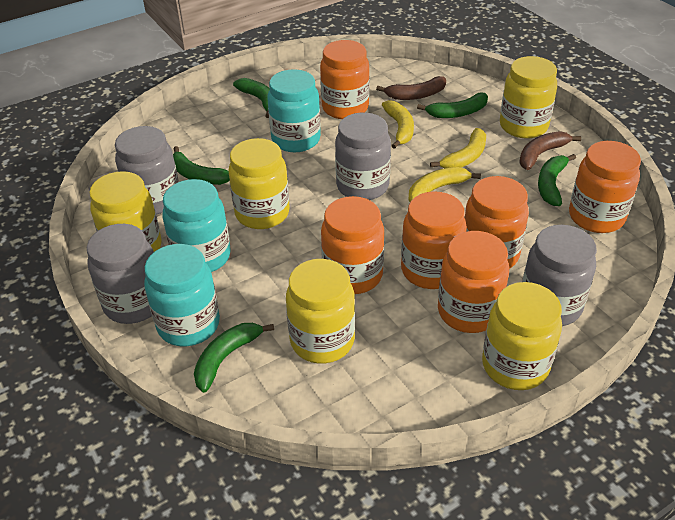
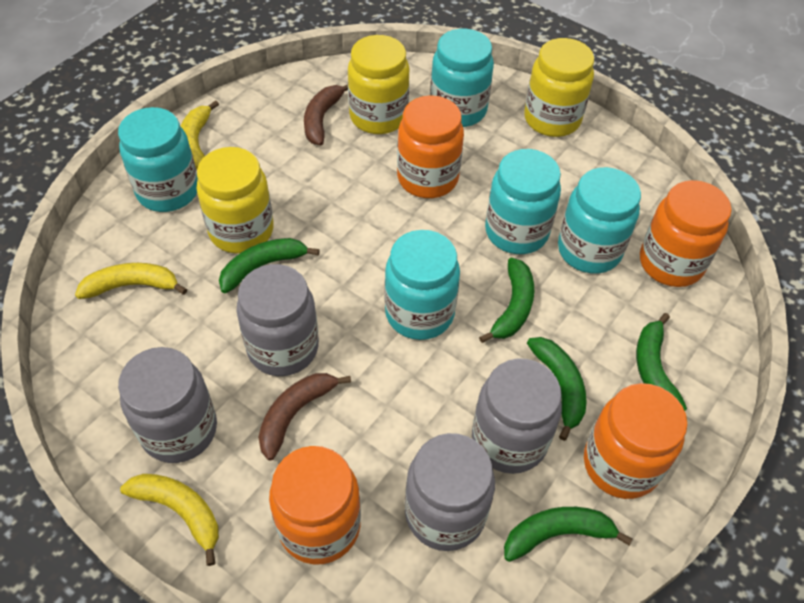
orange jar: 6 -> 4
turquoise jar: 3 -> 5
yellow jar: 5 -> 3

